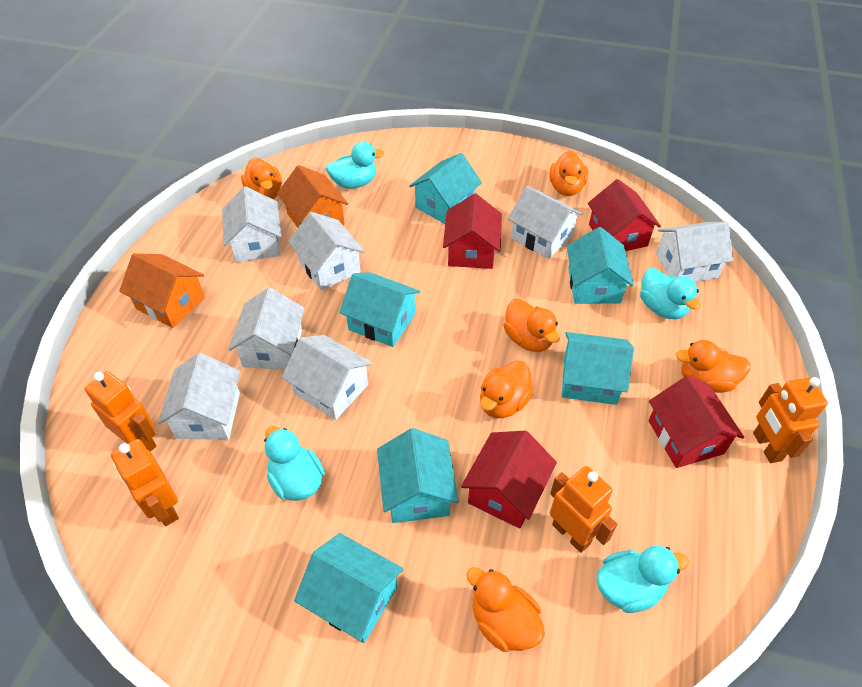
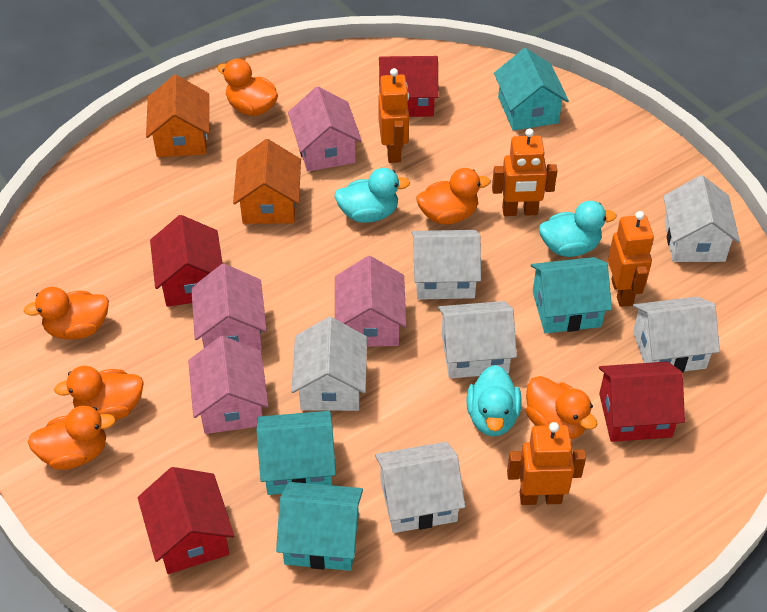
pink house: 0 -> 4
turquoise duck: 4 -> 3
turquoise house: 6 -> 4
white house: 7 -> 6

